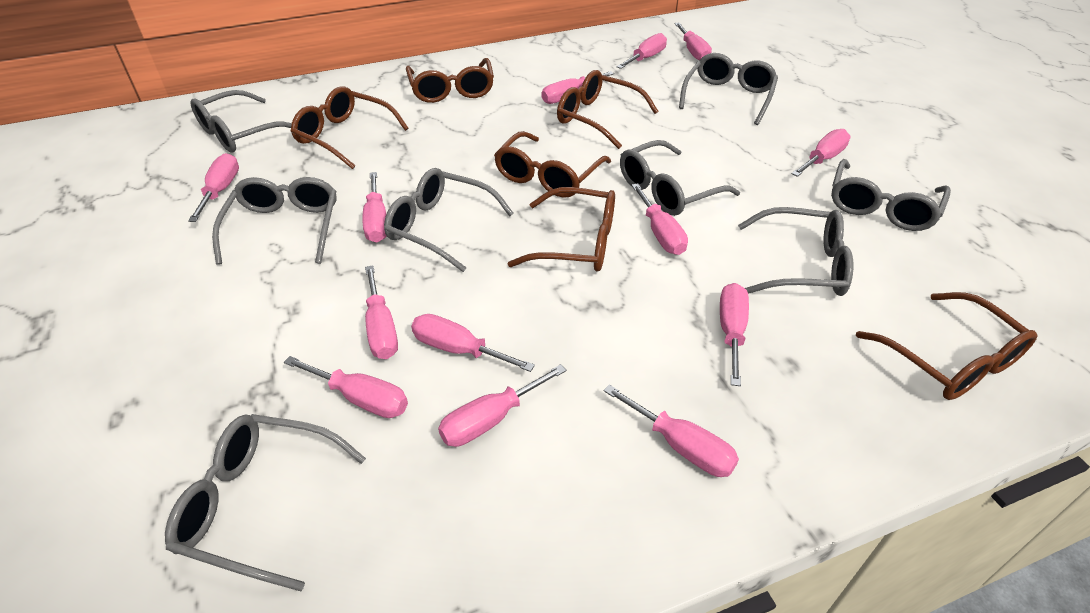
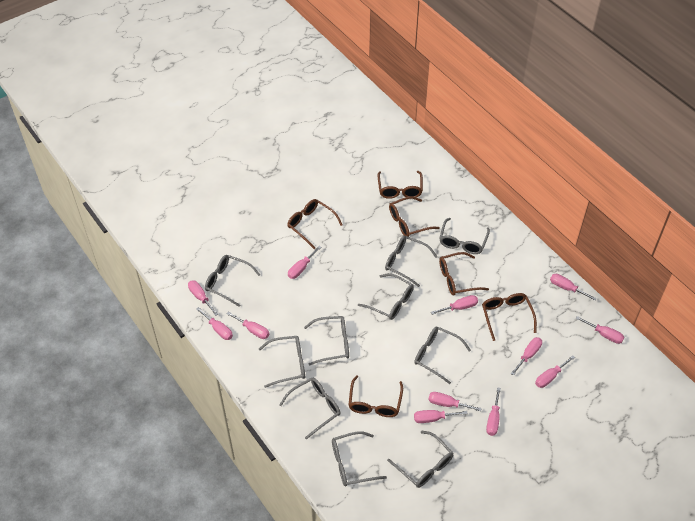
grey glasses: 8 -> 10
pink screwdriver: 13 -> 12

